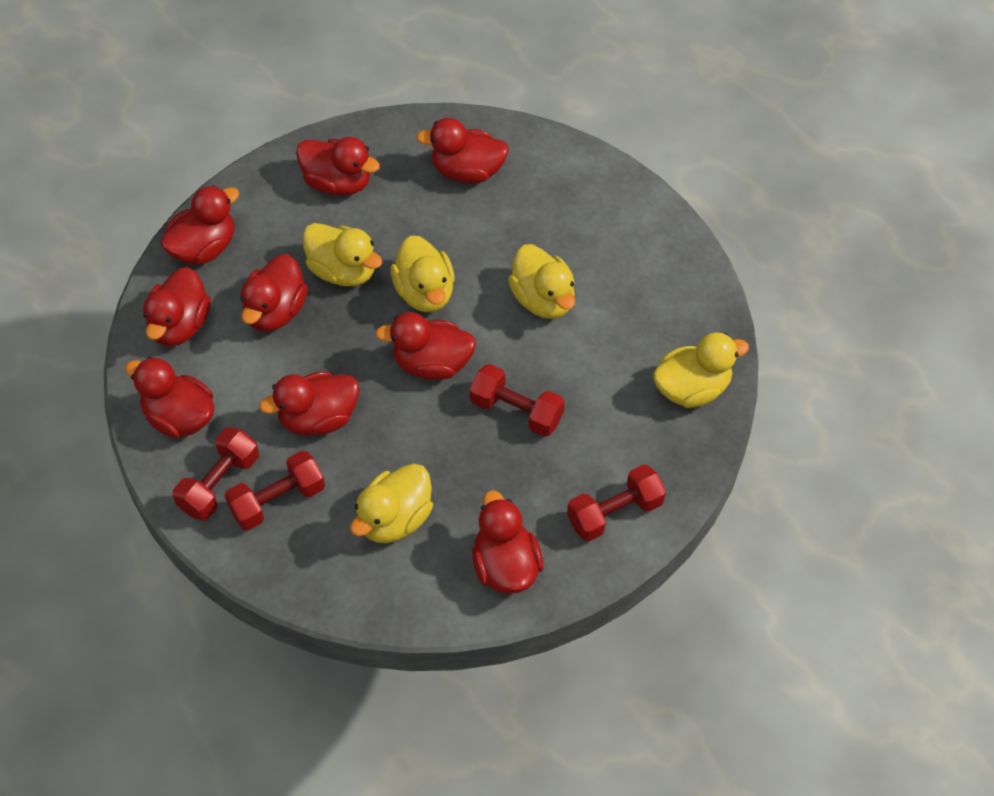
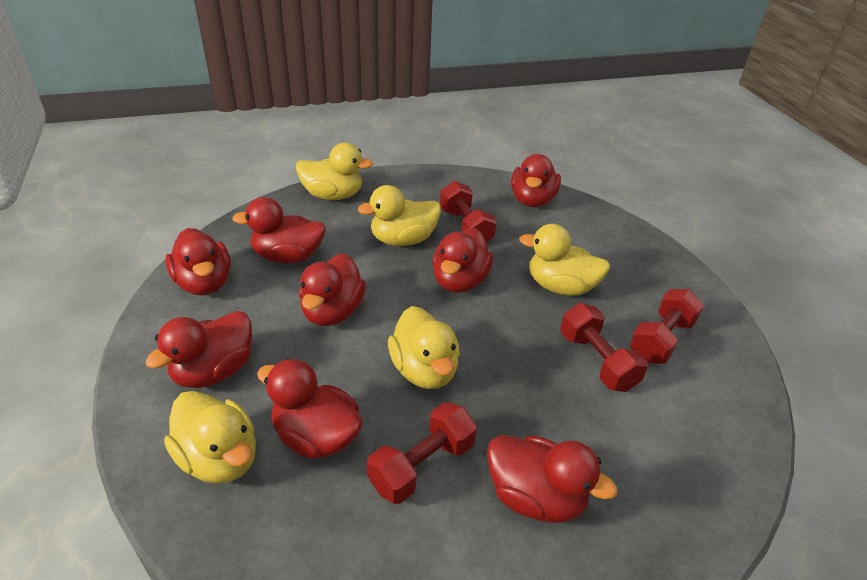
red duck: 9 -> 8

